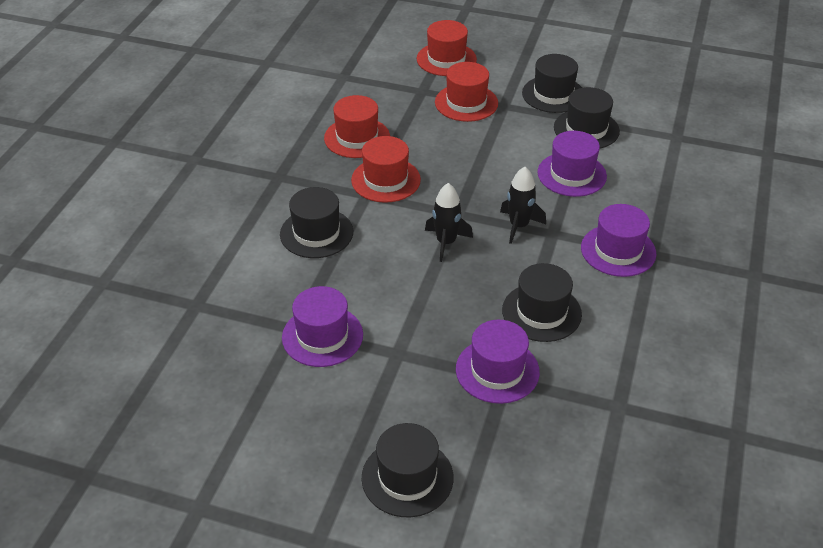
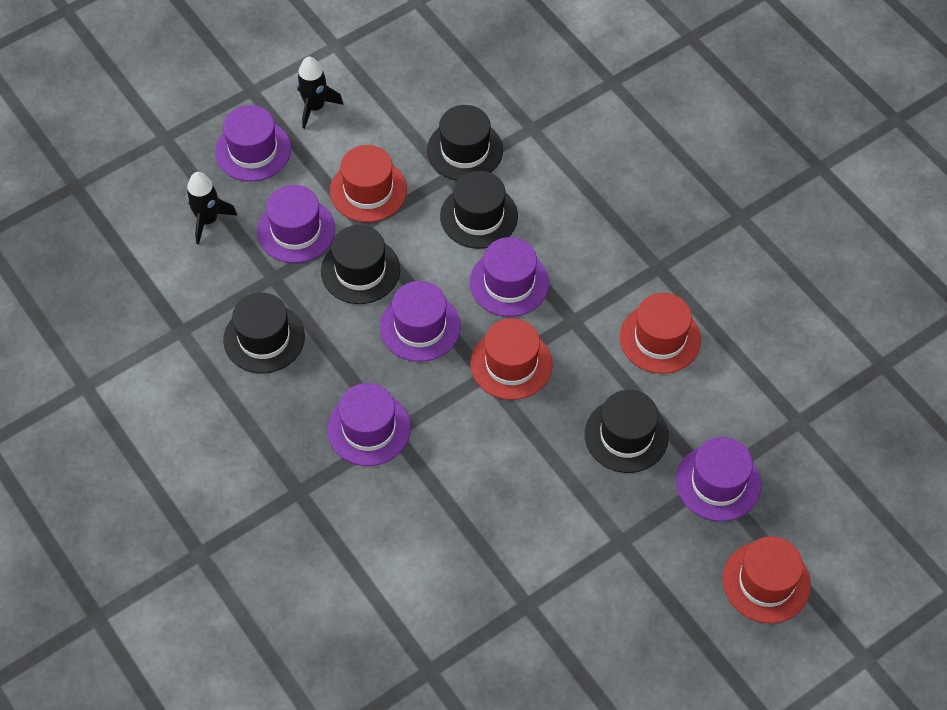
purple hat: 4 -> 6

